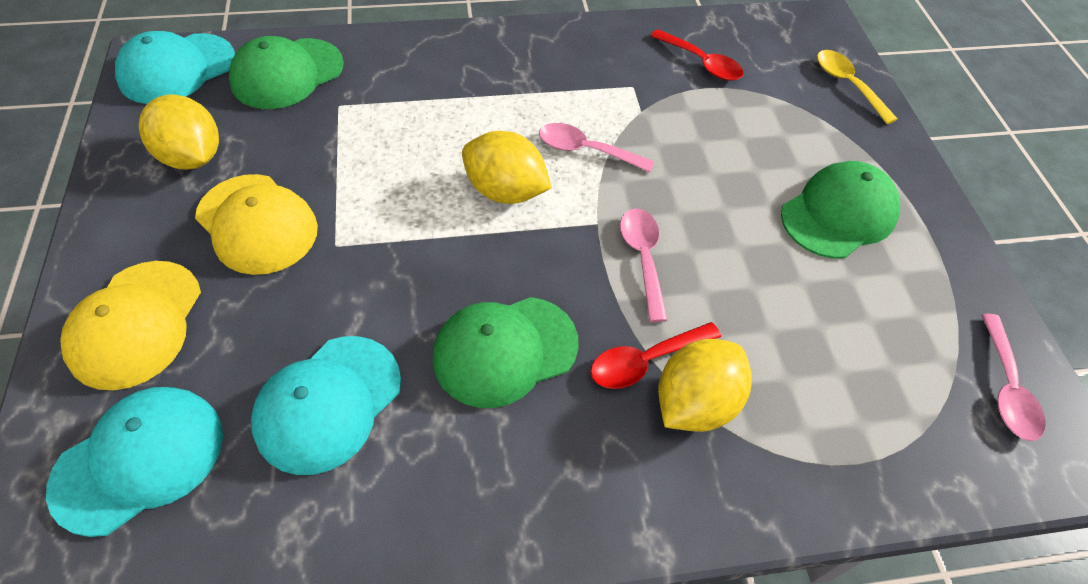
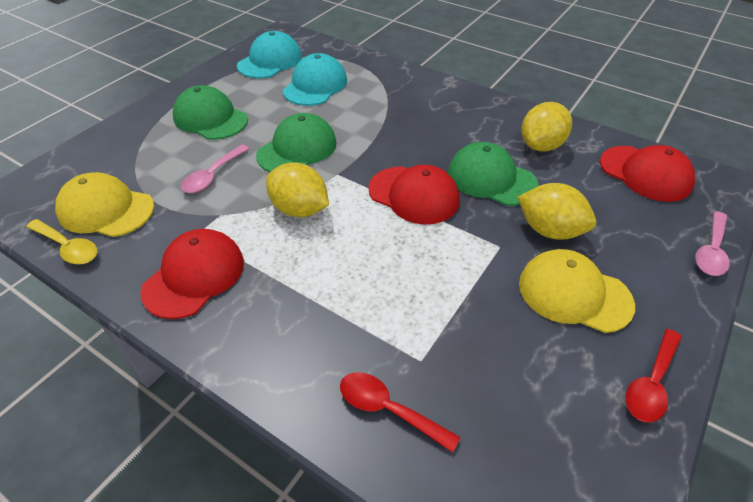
pink spoon: 3 -> 2
red cap: 0 -> 3
turquoise cap: 3 -> 2

